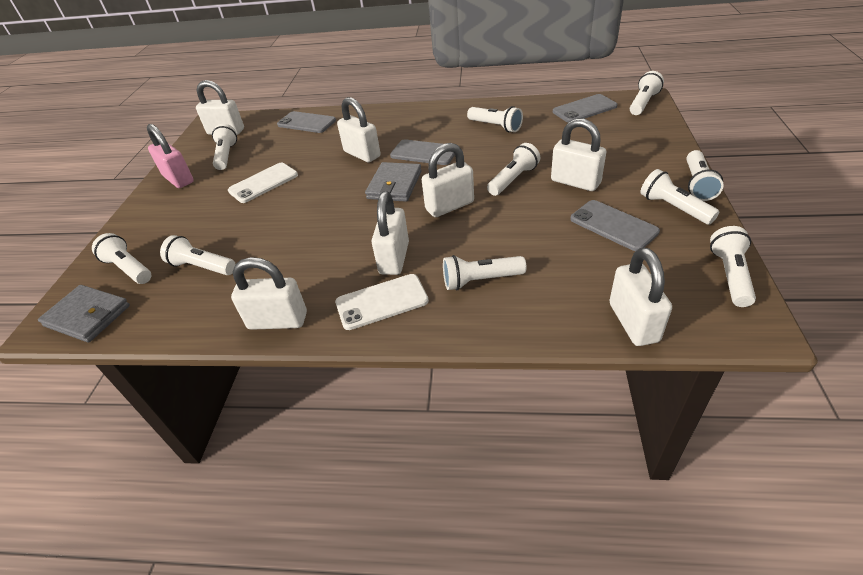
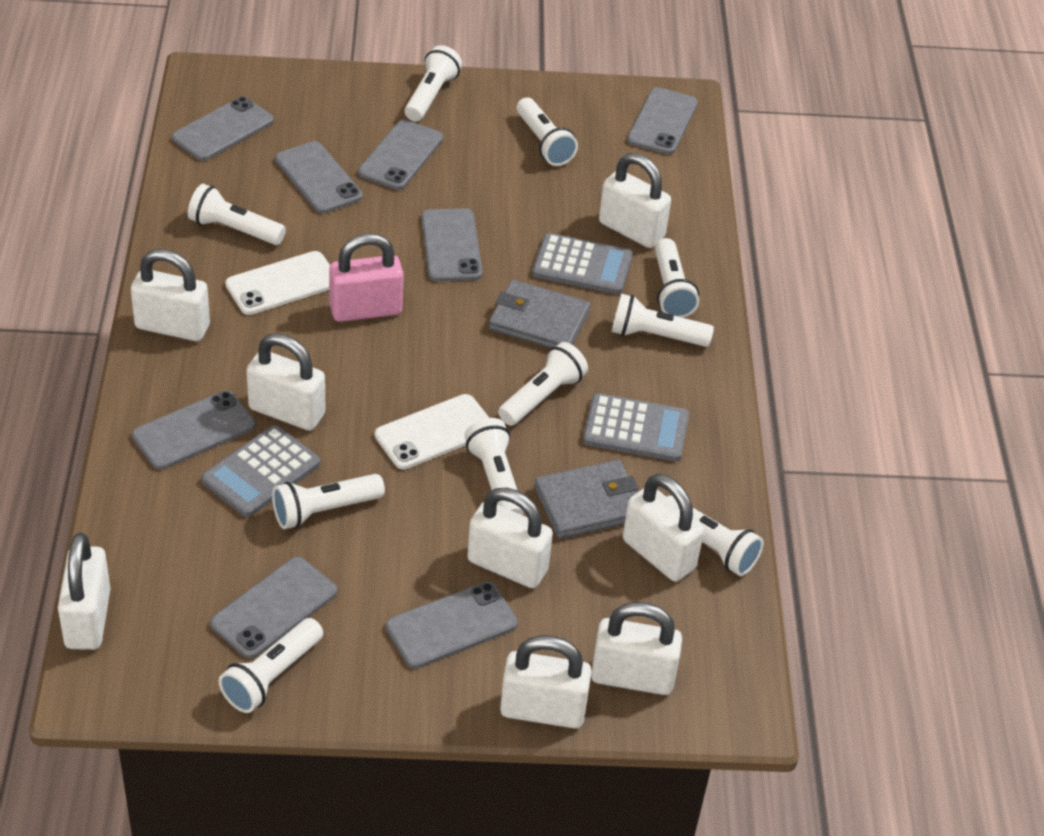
grey calculator: 0 -> 3
grey phone: 4 -> 8
white padlock: 7 -> 8

